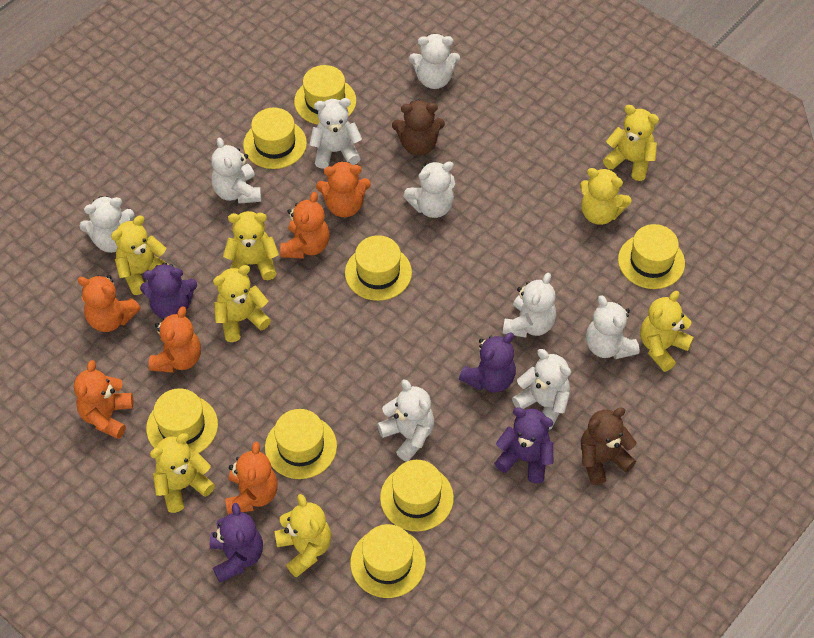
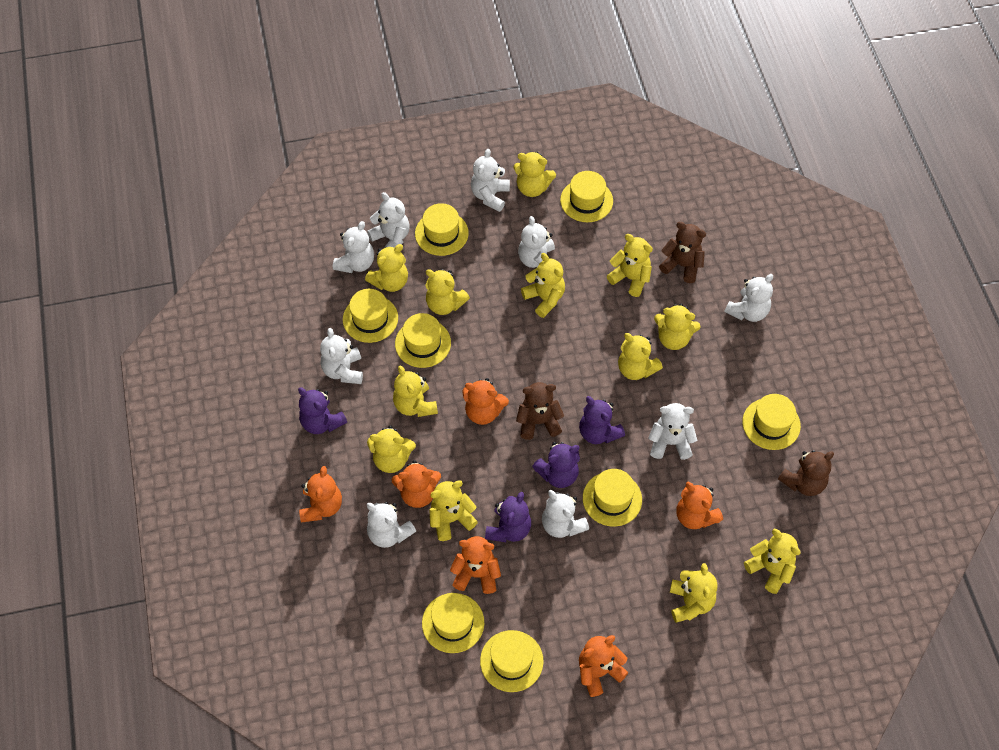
brown teddy bear: 2 -> 3
yellow teddy bear: 8 -> 12

